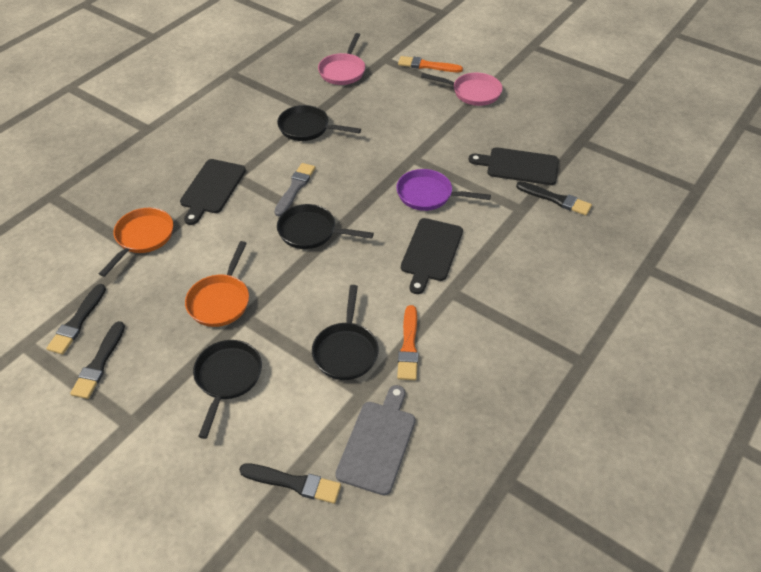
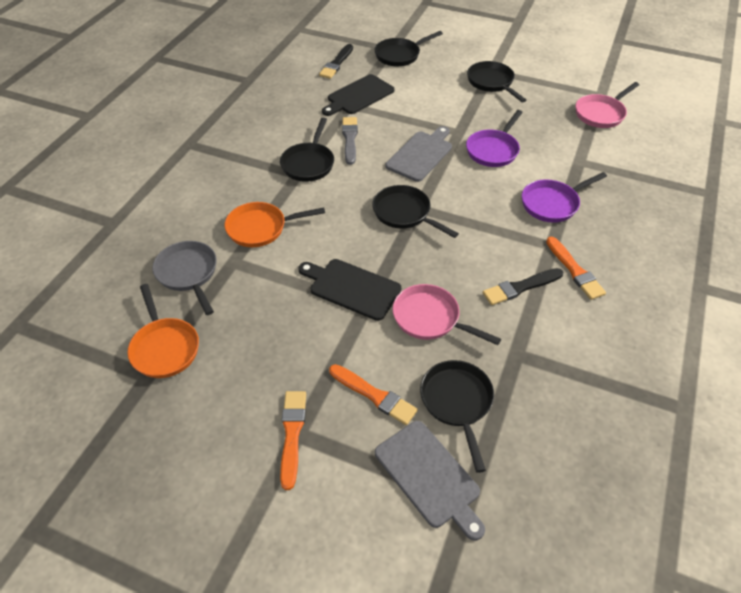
black brush: 4 -> 2
black cutting board: 3 -> 2
black pan: 4 -> 5
grey cutting board: 1 -> 2
grey pan: 0 -> 1
orange brush: 2 -> 3
purple pan: 1 -> 2

